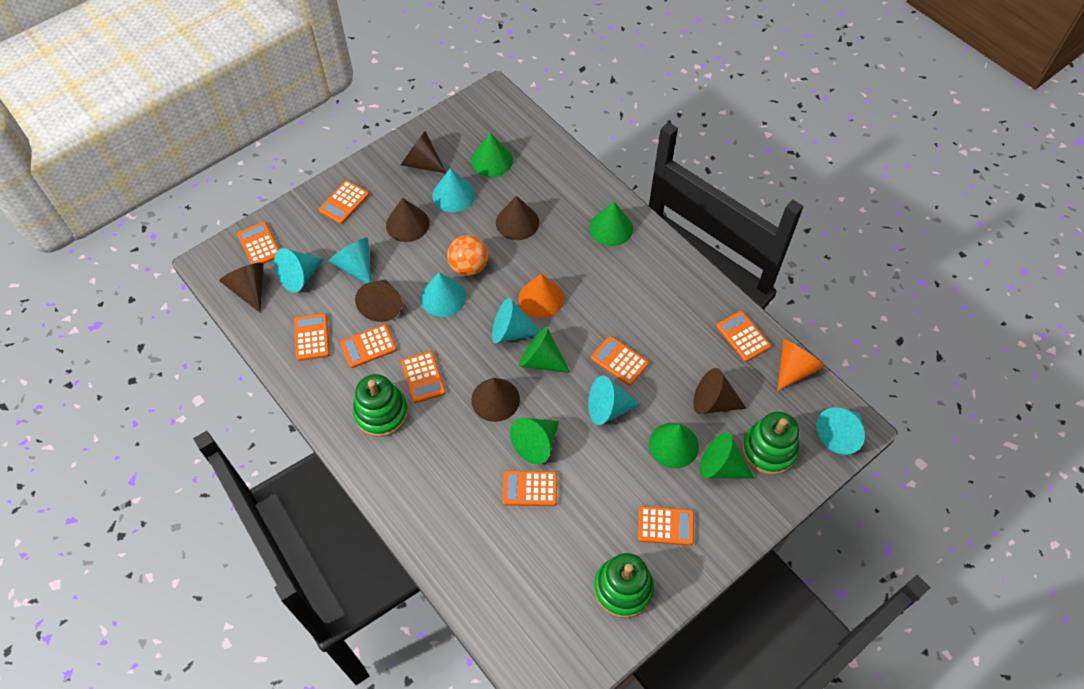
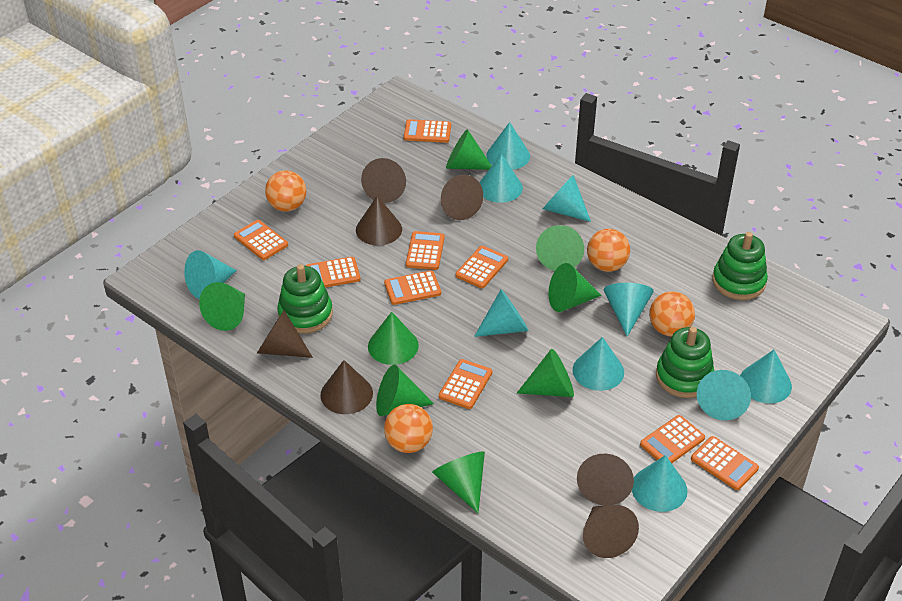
green cone: 6 -> 8
orange ball: 1 -> 4
orange cone: 2 -> 0
turquoise cone: 7 -> 10

